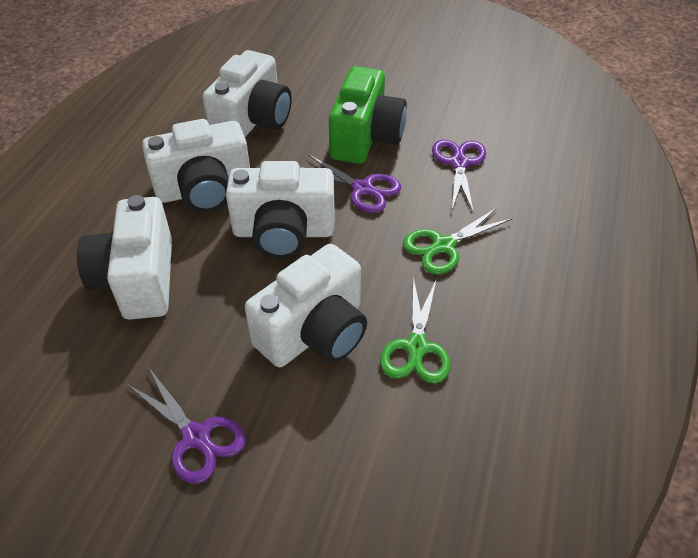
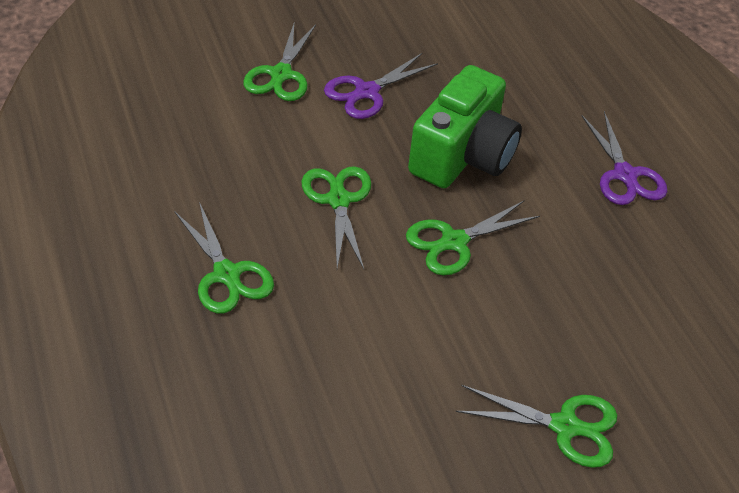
green scissors: 2 -> 5
purple scissors: 3 -> 2
white camera: 5 -> 0

